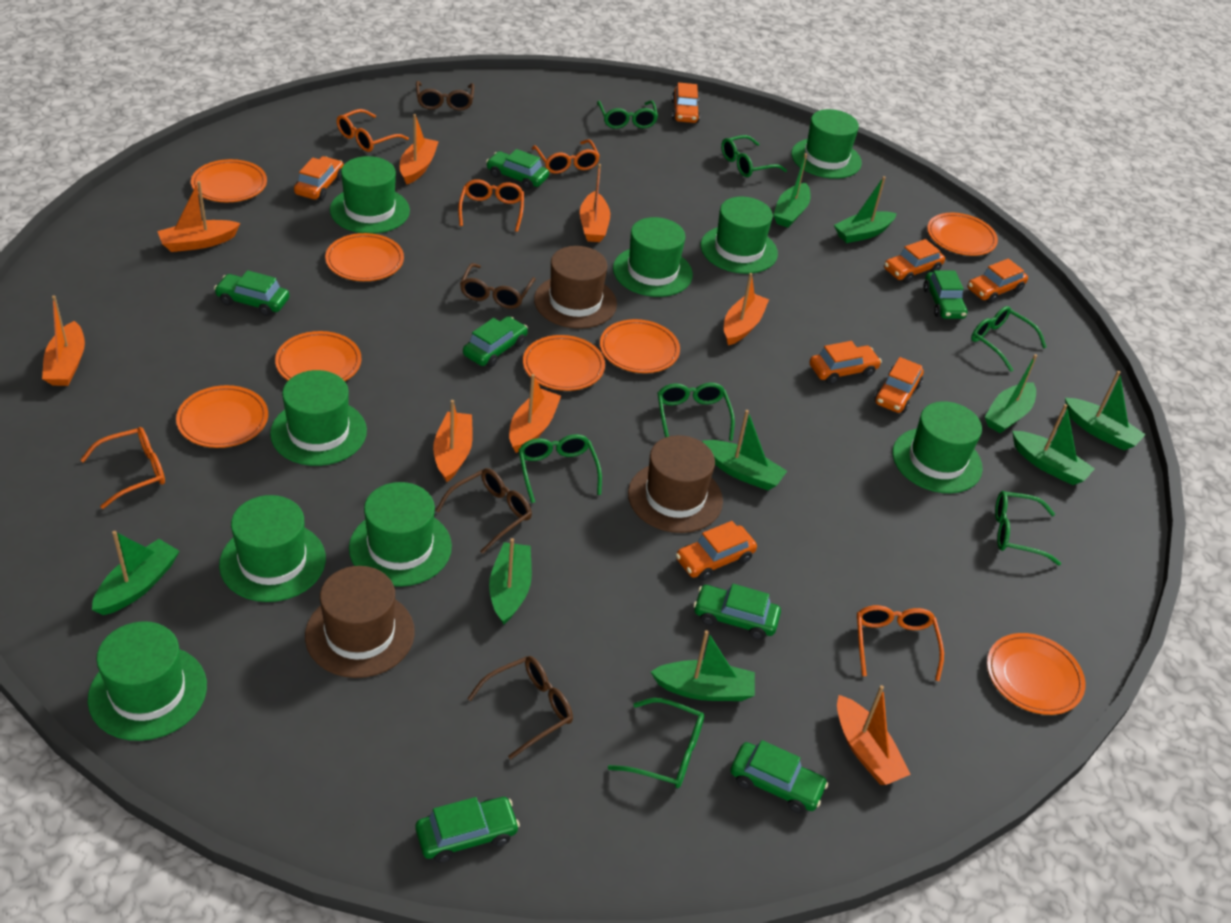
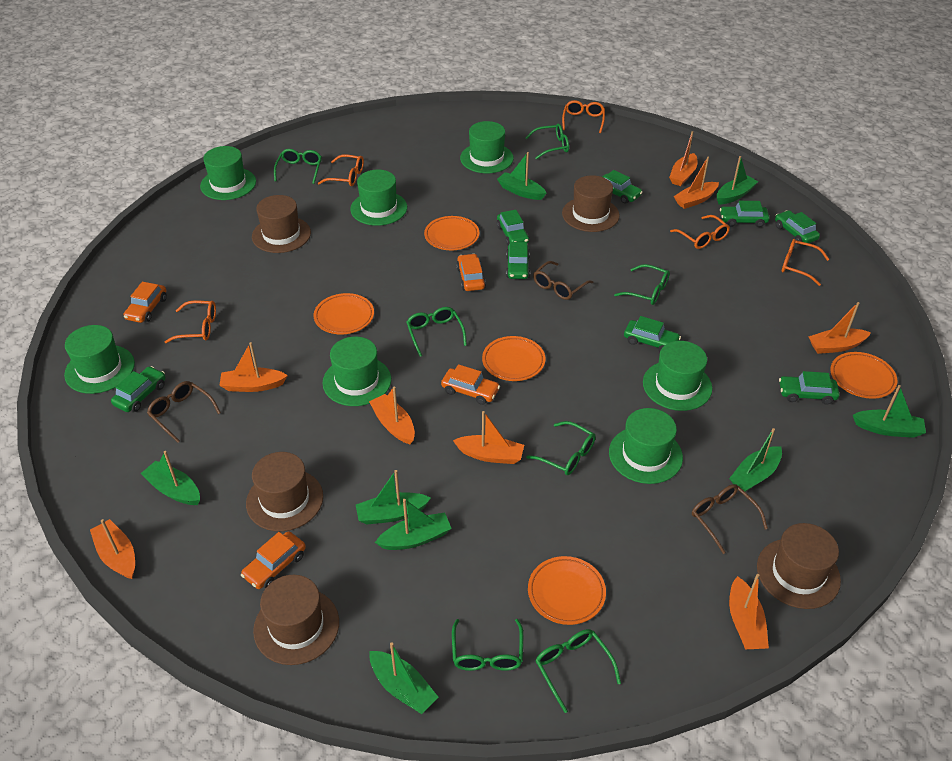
brown glasses: 4 -> 3
brown hat: 3 -> 5
green boat: 9 -> 8
green car: 7 -> 8
green hat: 9 -> 7
orange car: 7 -> 4
orange plate: 8 -> 5

